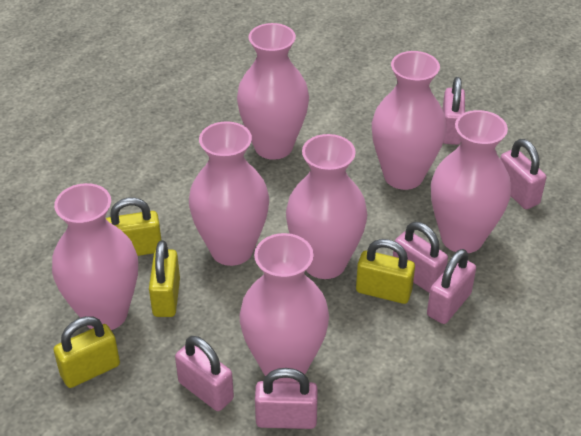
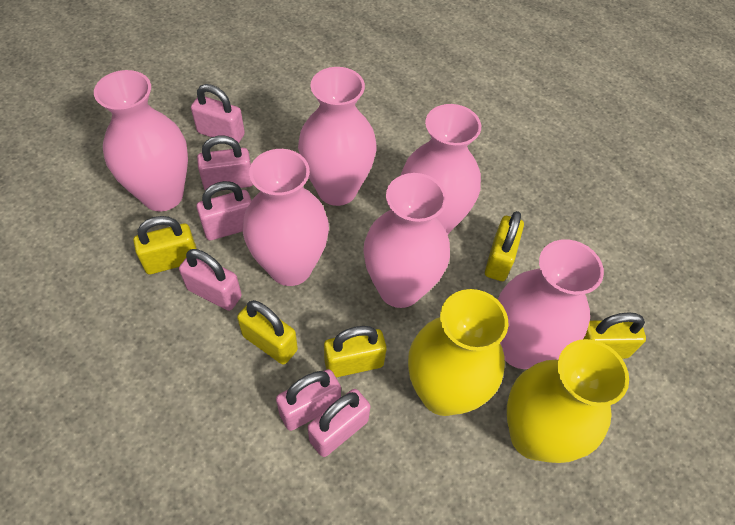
pink vase: 7 -> 6
yellow padlock: 4 -> 5
yellow vase: 0 -> 2

